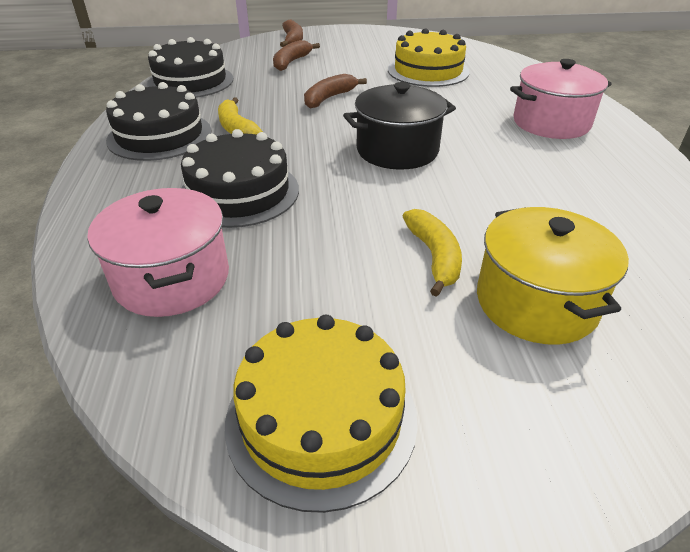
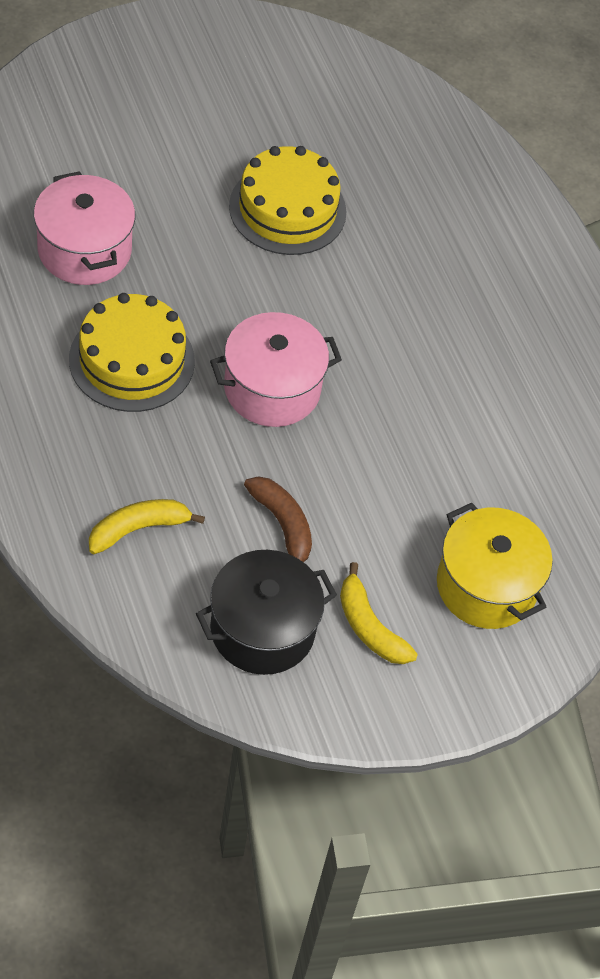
black cake: 3 -> 0
brown banana: 3 -> 1

